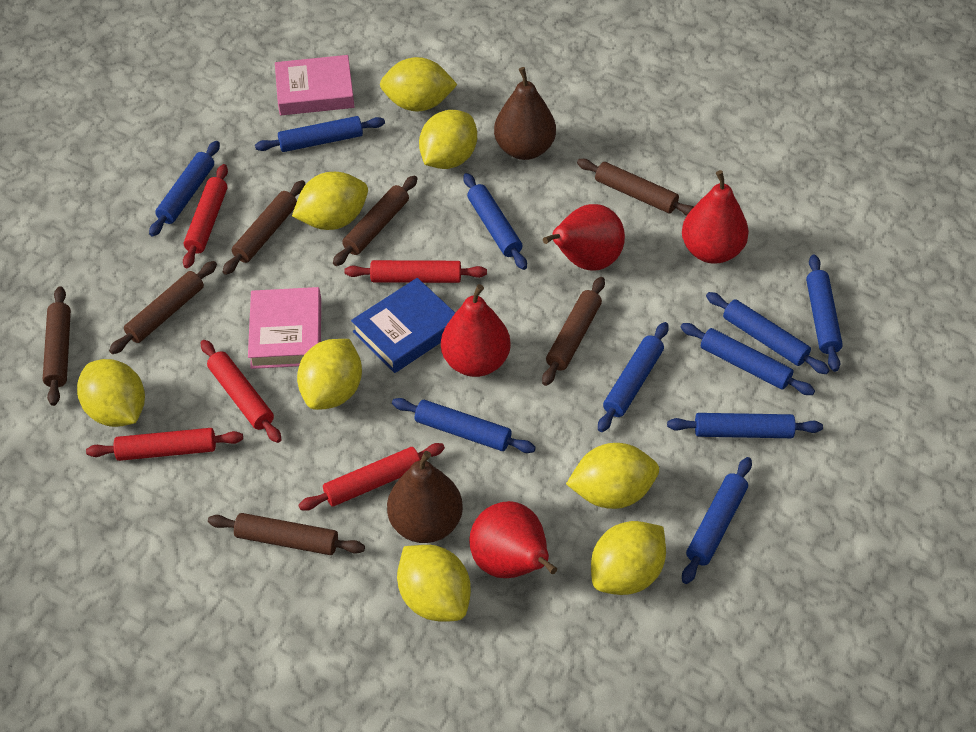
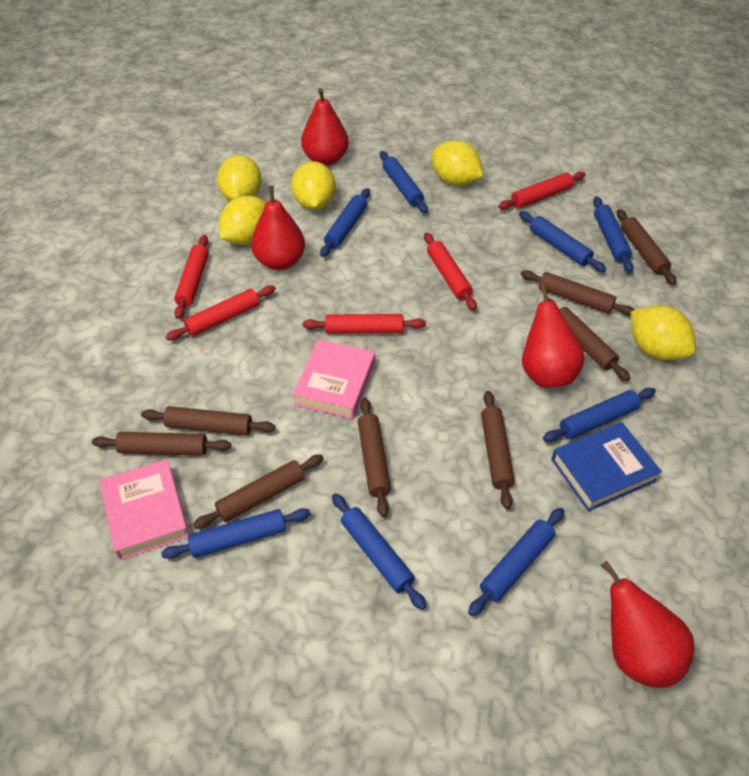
blue rolling pin: 10 -> 8
brown pear: 2 -> 0
brown rolling pin: 7 -> 8
yellow lemon: 8 -> 5

